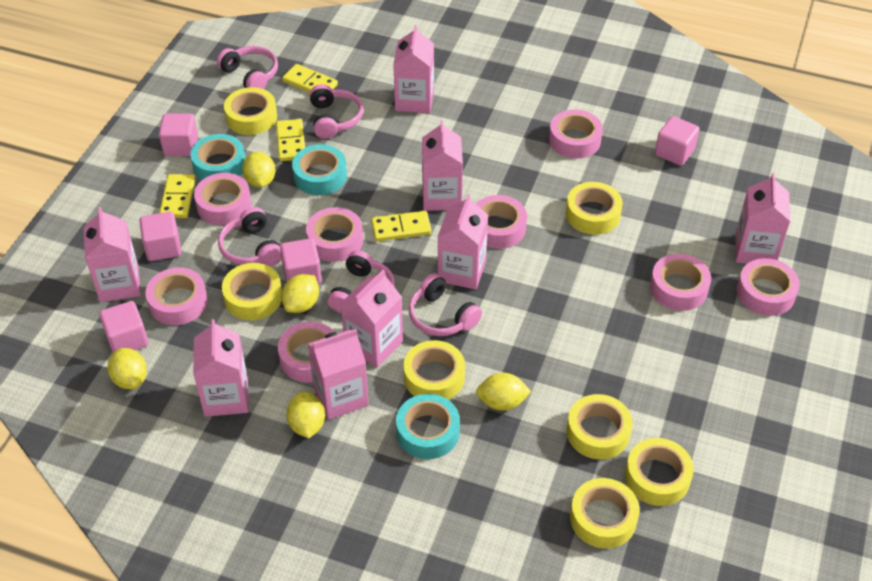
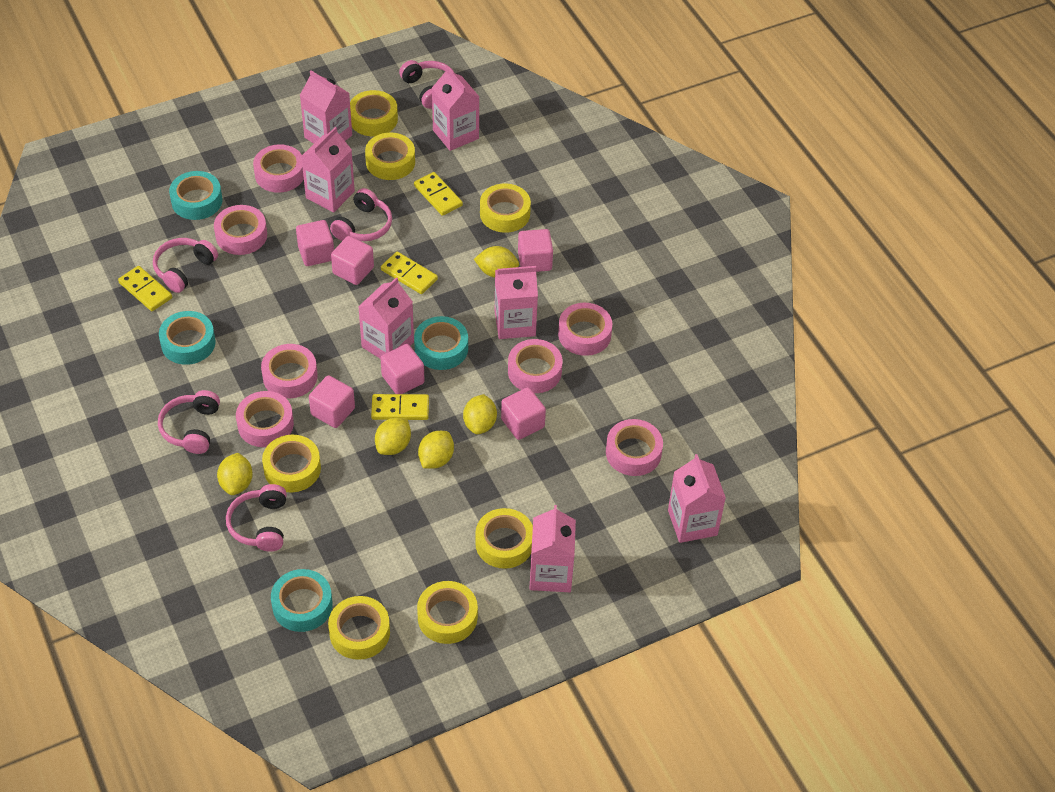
pink carton: 8 -> 7
pink cube: 5 -> 6
pink tape: 8 -> 7
turquoise tape: 3 -> 4

